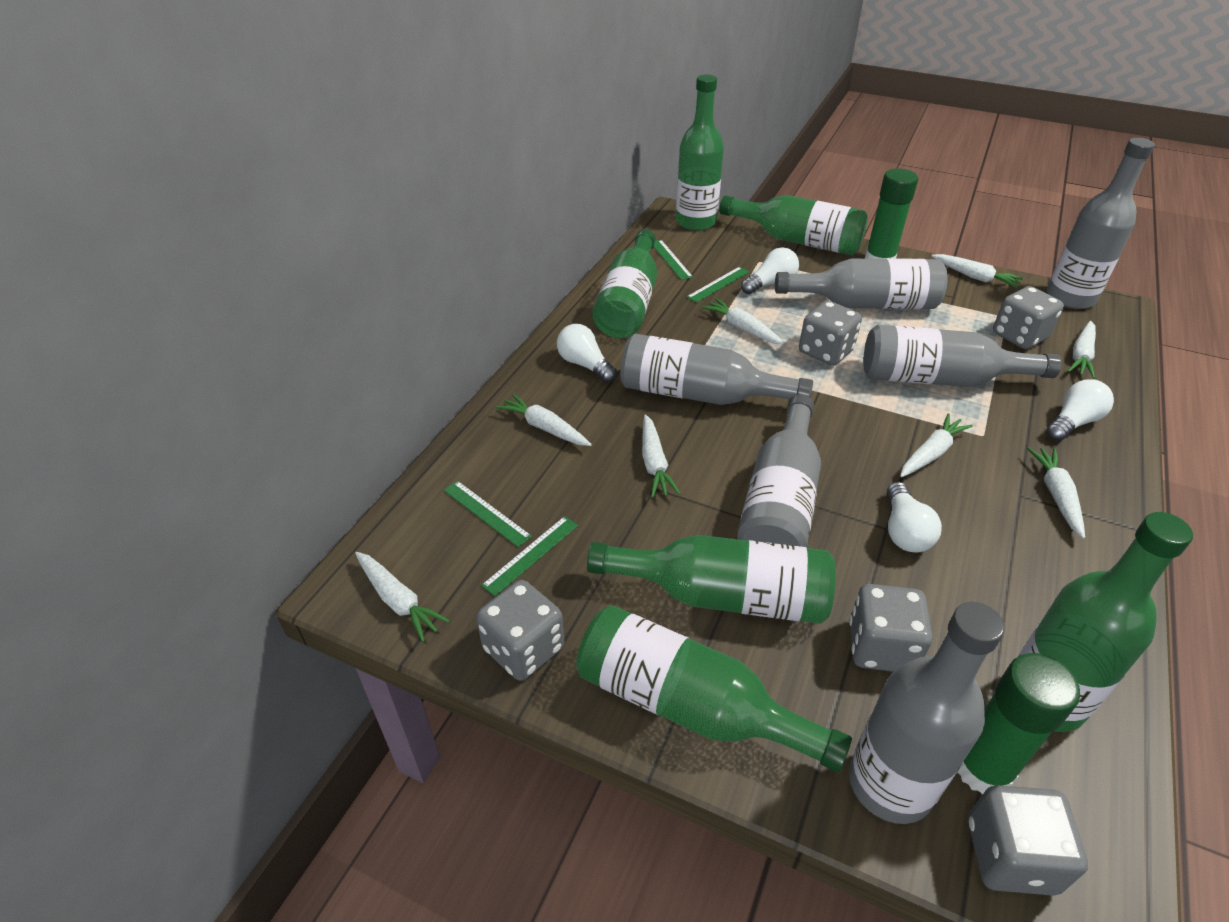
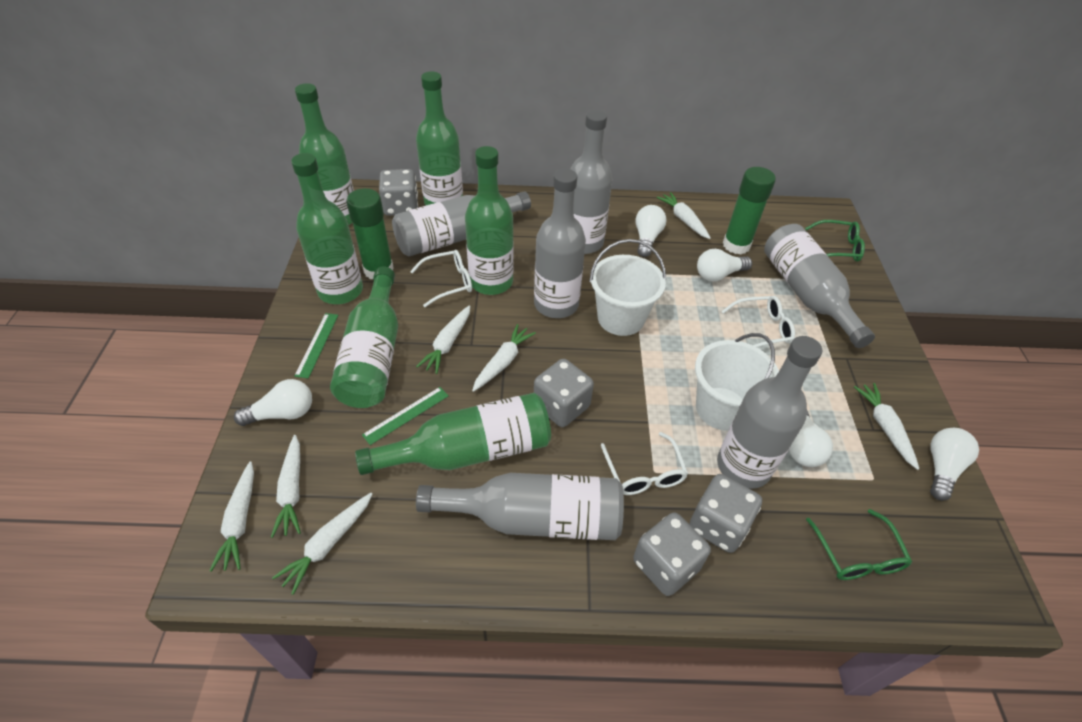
green glasses: 0 -> 2
green ruler: 4 -> 2
grey dice: 5 -> 4
white bucket: 0 -> 2
white carrot: 8 -> 7
white glasses: 0 -> 3
white light bulb: 4 -> 5

